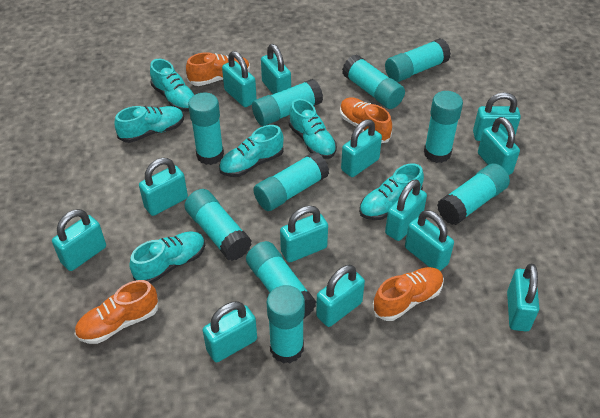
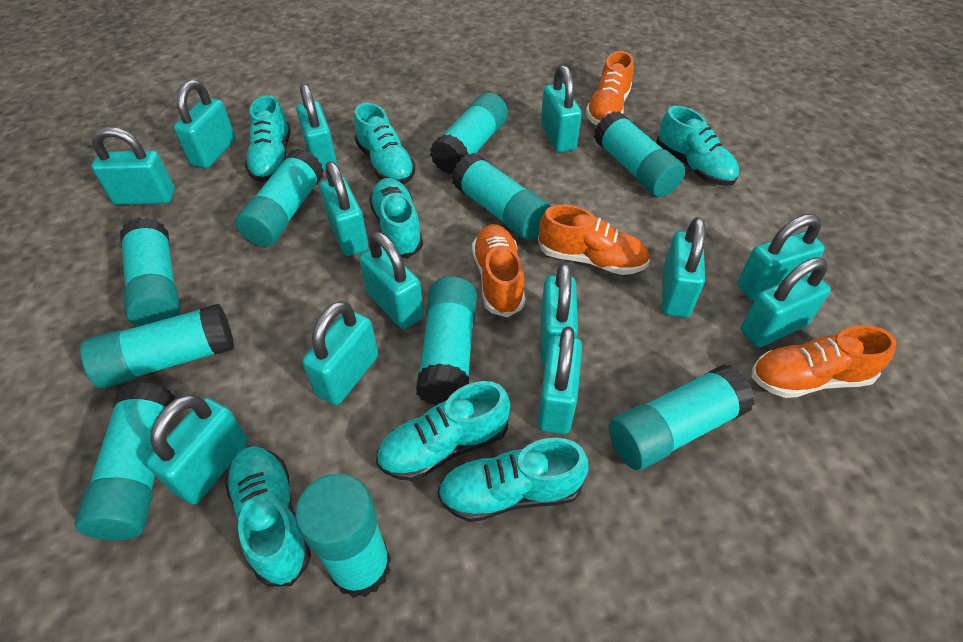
turquoise shoe: 6 -> 7

